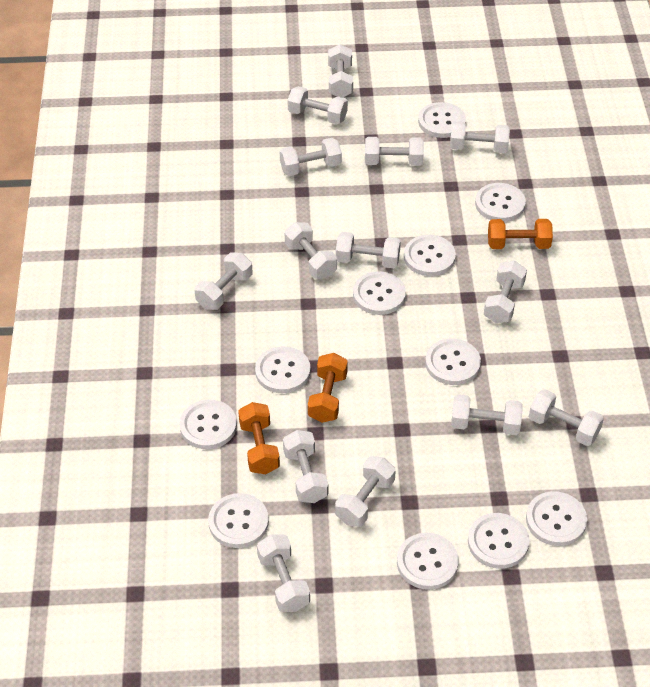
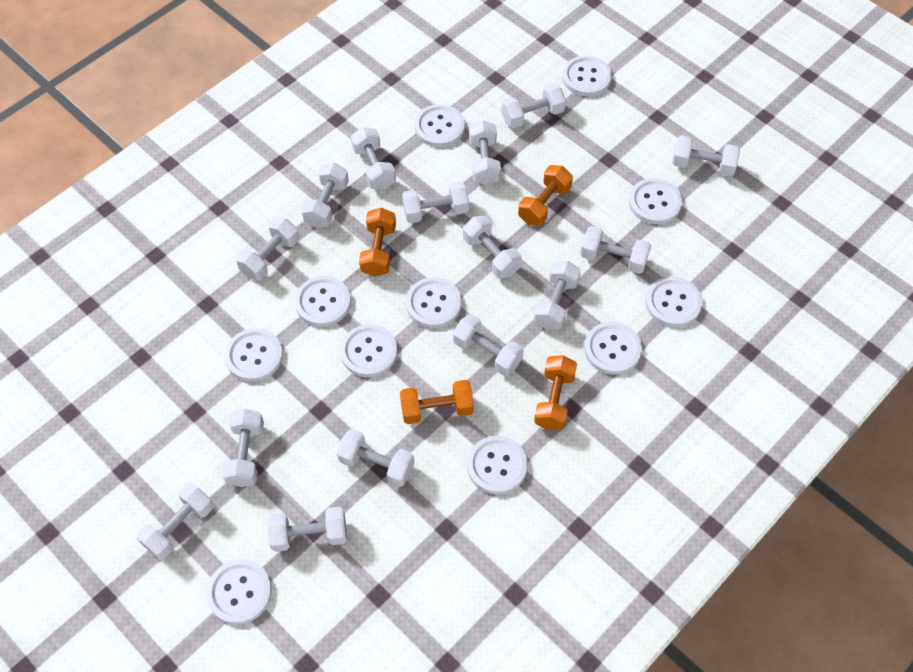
orange dumbbell: 3 -> 4
white dumbbell: 14 -> 15

